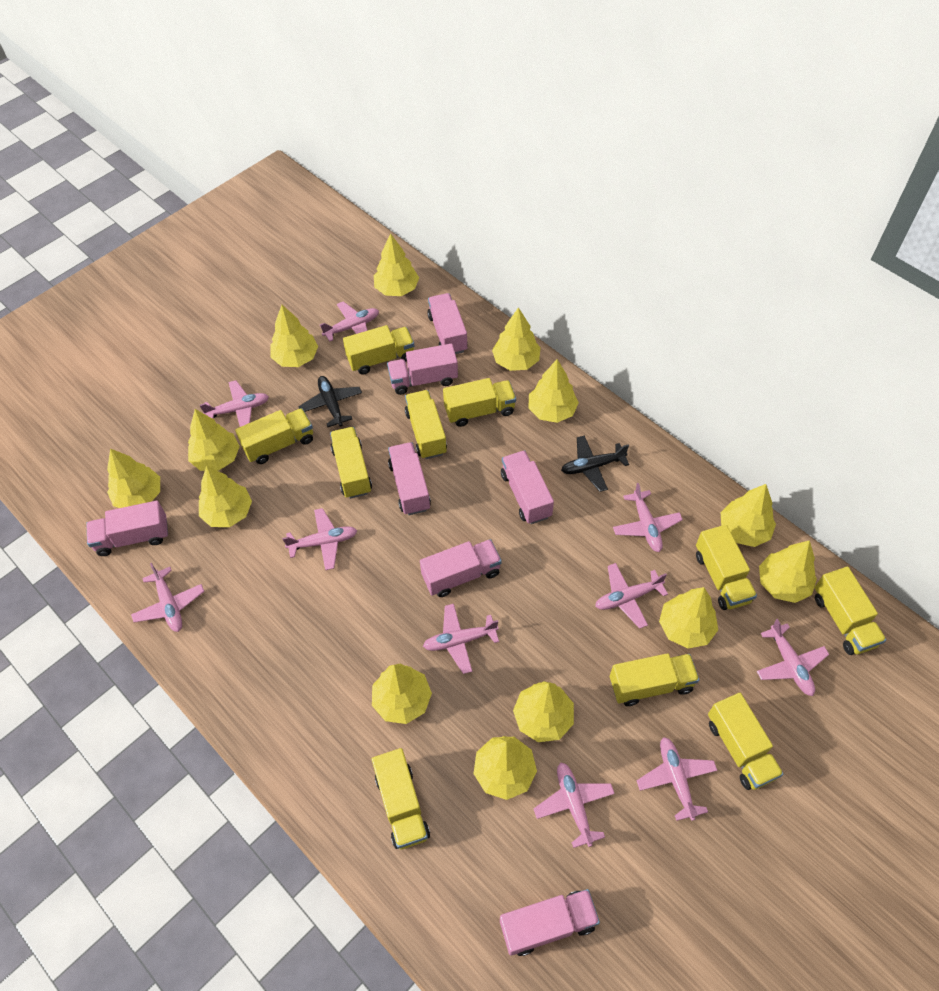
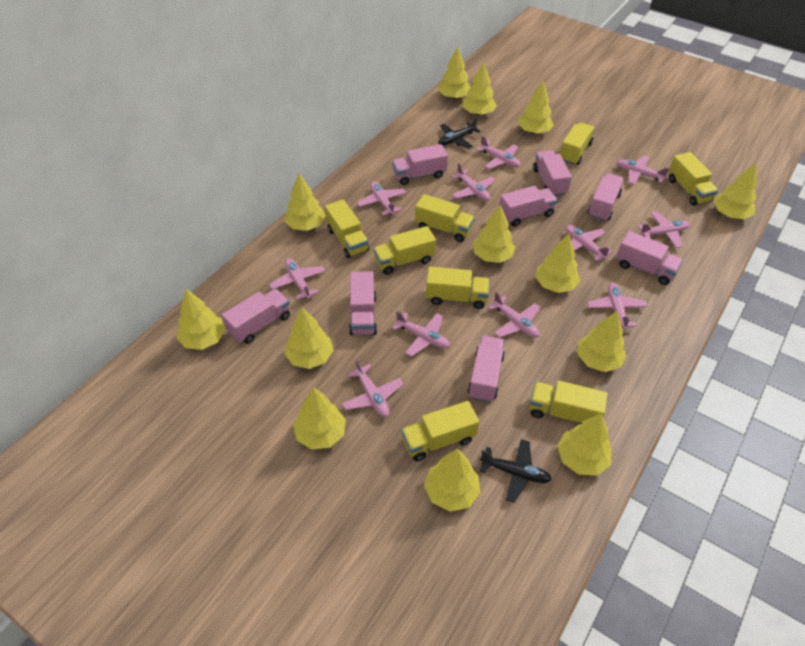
pink plane: 10 -> 11
pink truck: 7 -> 8
yellow truck: 10 -> 8

